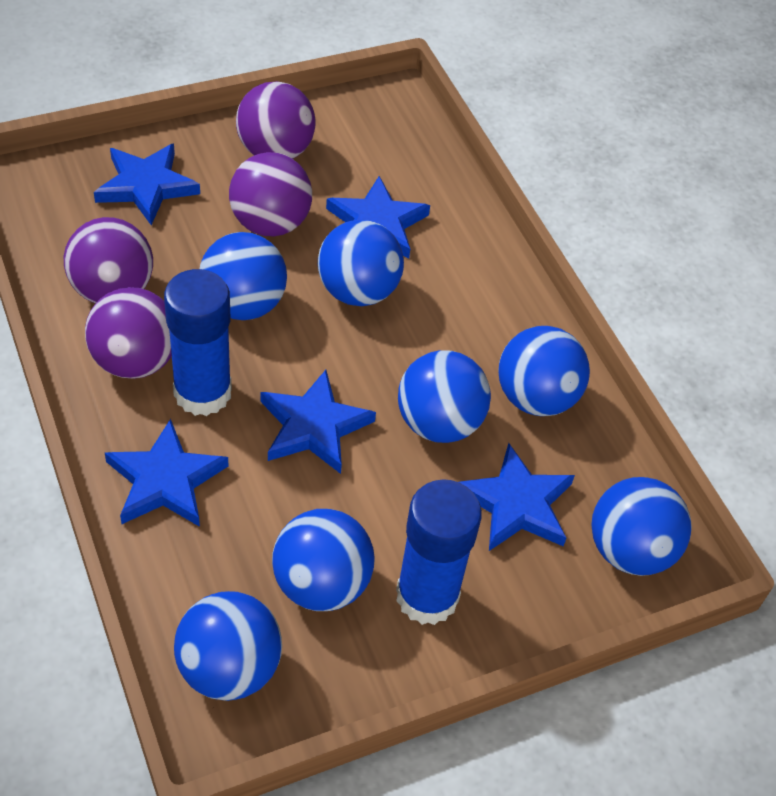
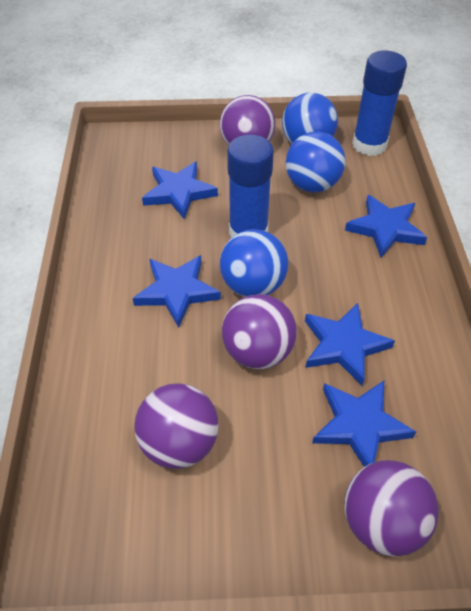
blue ball: 7 -> 3

